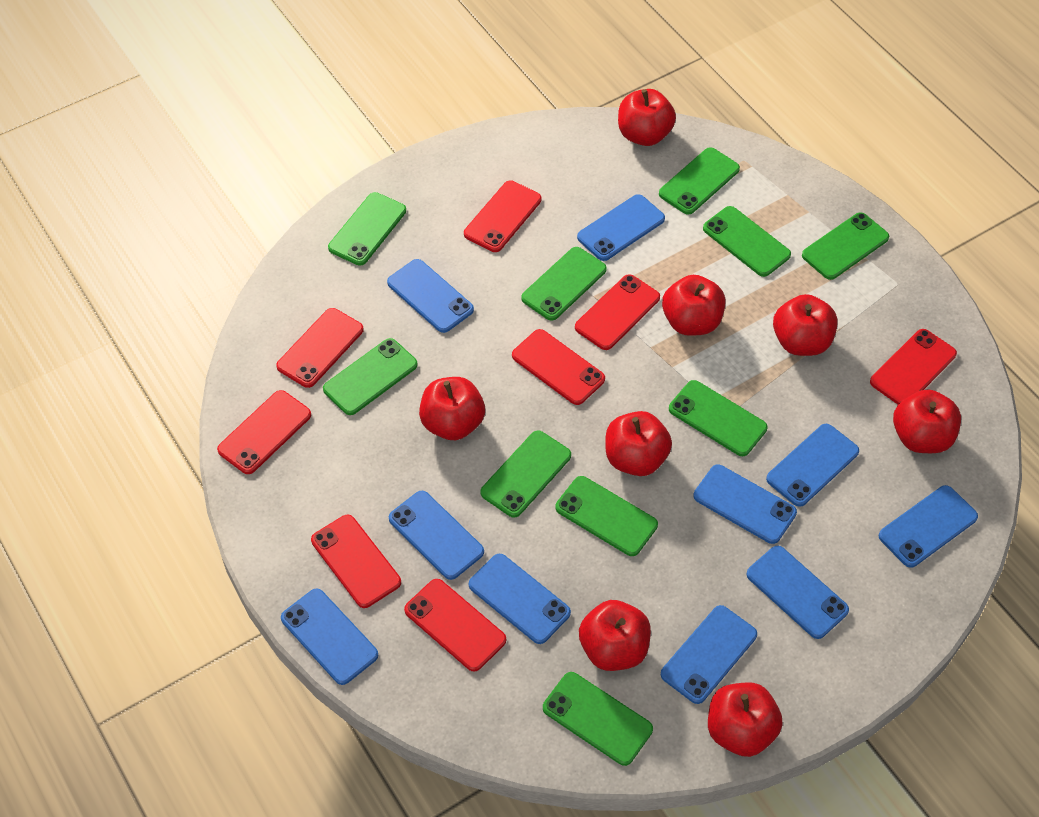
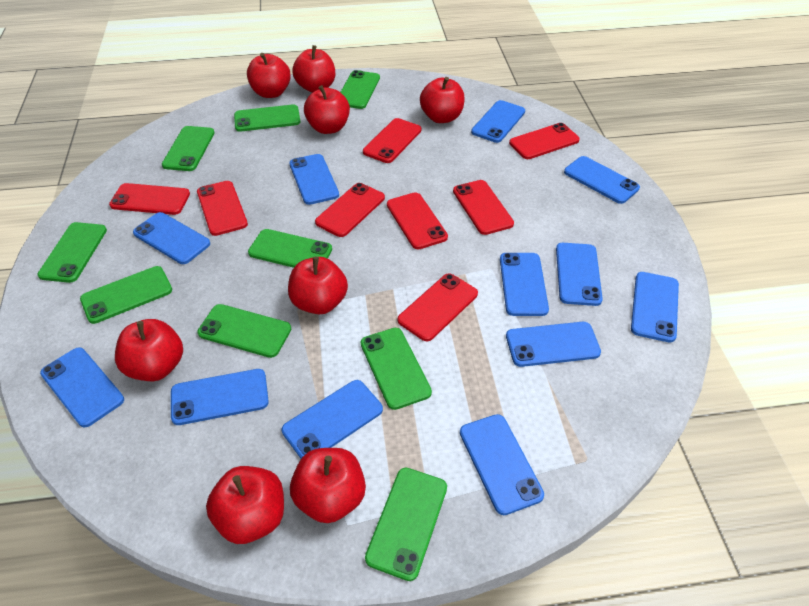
blue phone: 10 -> 12
green phone: 10 -> 9

